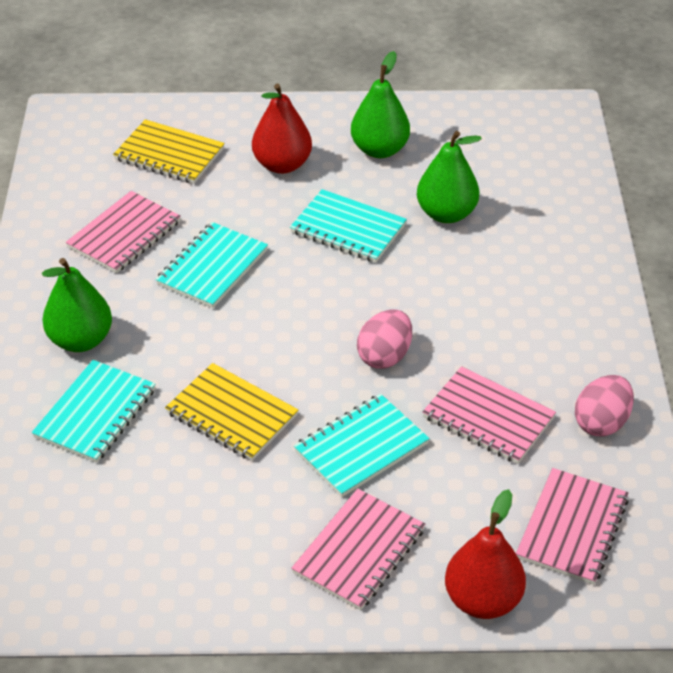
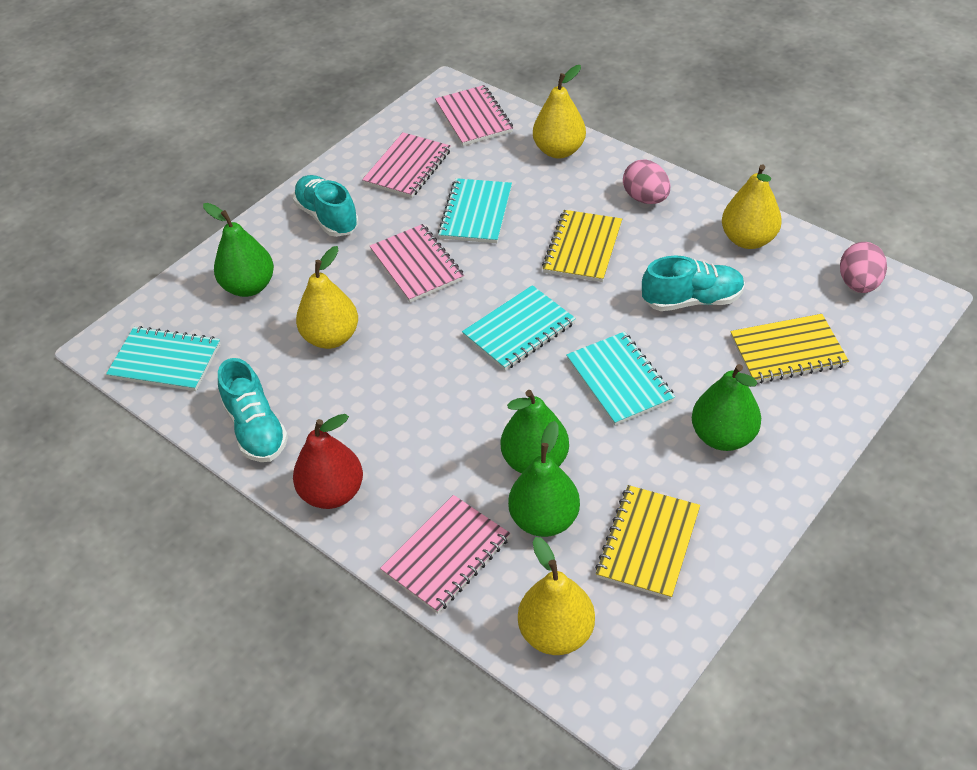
green pear: 3 -> 4
red pear: 2 -> 1
turquoise shoe: 0 -> 3
yellow notebook: 2 -> 3
yellow pear: 0 -> 4

